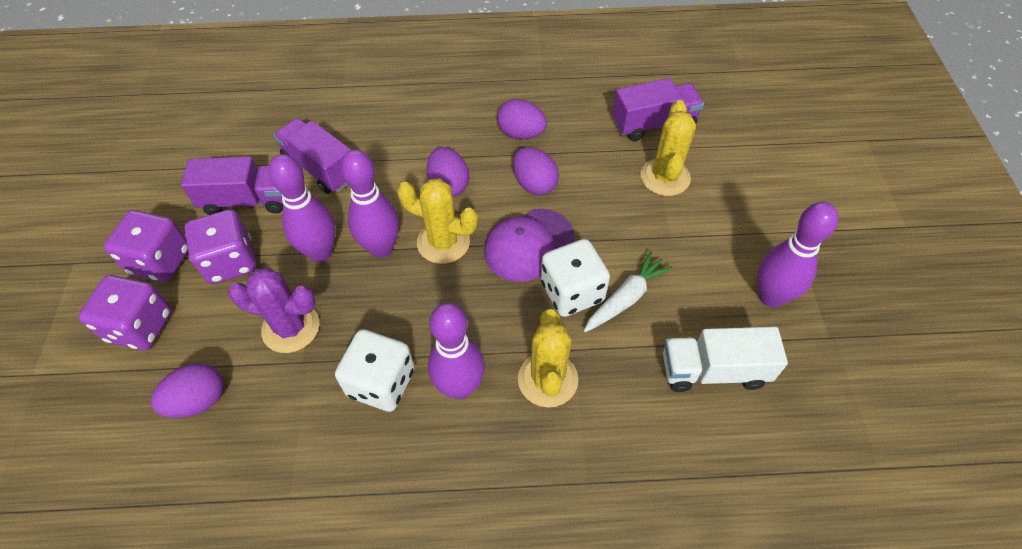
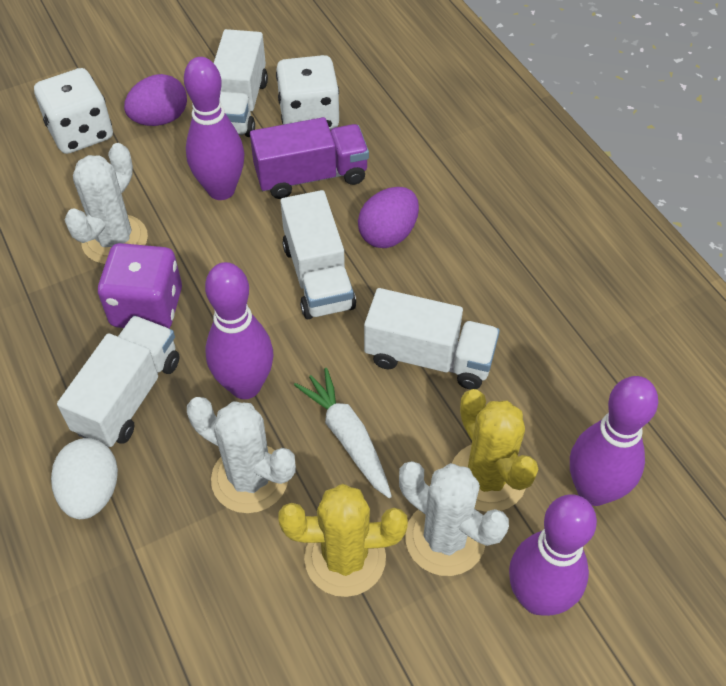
purple cactus: 1 -> 0
purple cap: 1 -> 0
purple dice: 3 -> 1
purple egg: 4 -> 2
purple truck: 3 -> 1
white cactus: 0 -> 3
white egg: 0 -> 1
white truck: 1 -> 4
yellow cactus: 3 -> 2

